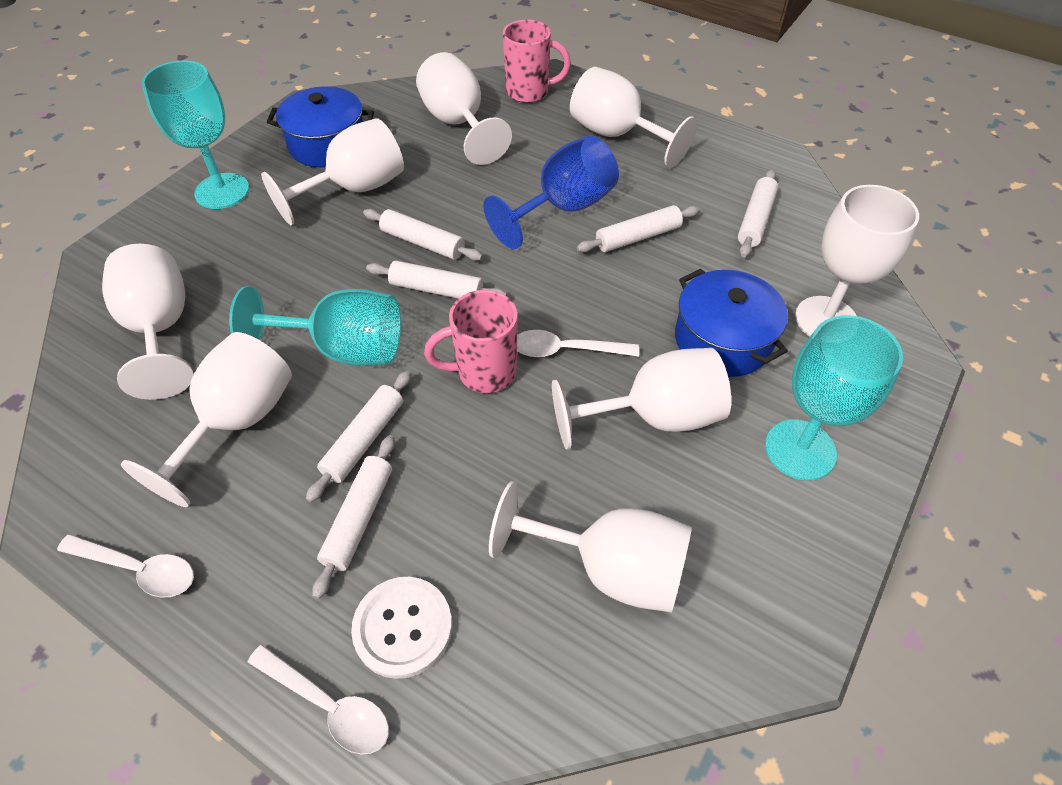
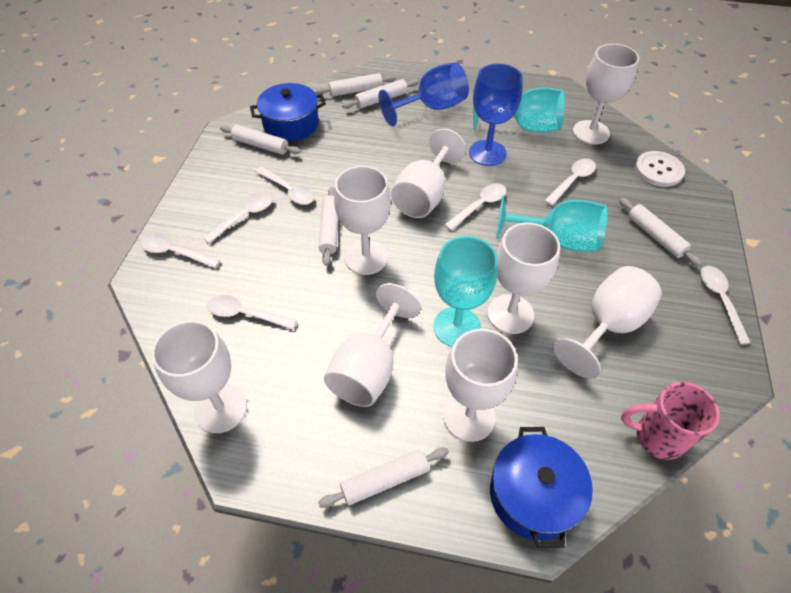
blue goblet: 1 -> 2
pink mug: 2 -> 1
white spoon: 3 -> 7

